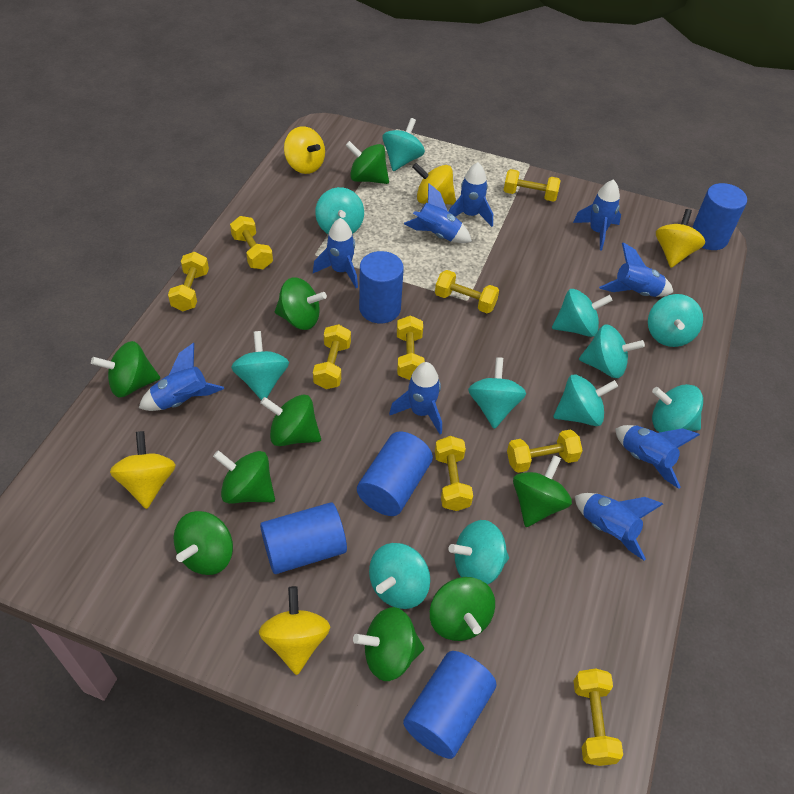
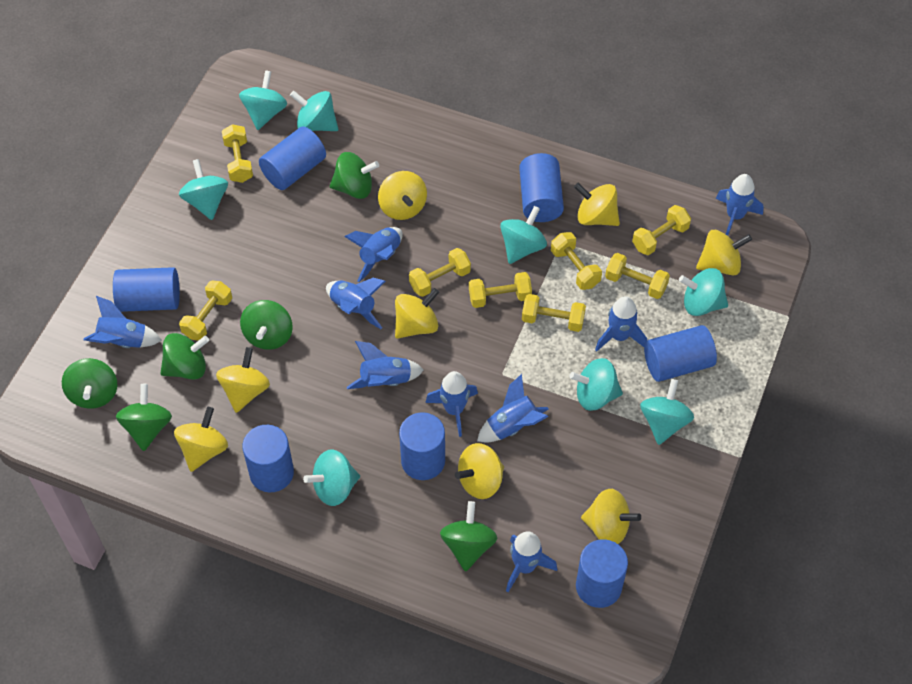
blue cylinder: 5 -> 7
green spinning top: 9 -> 6
turquoise spinning top: 11 -> 8
yellow dumbbell: 9 -> 8
yellow spinning top: 5 -> 8

